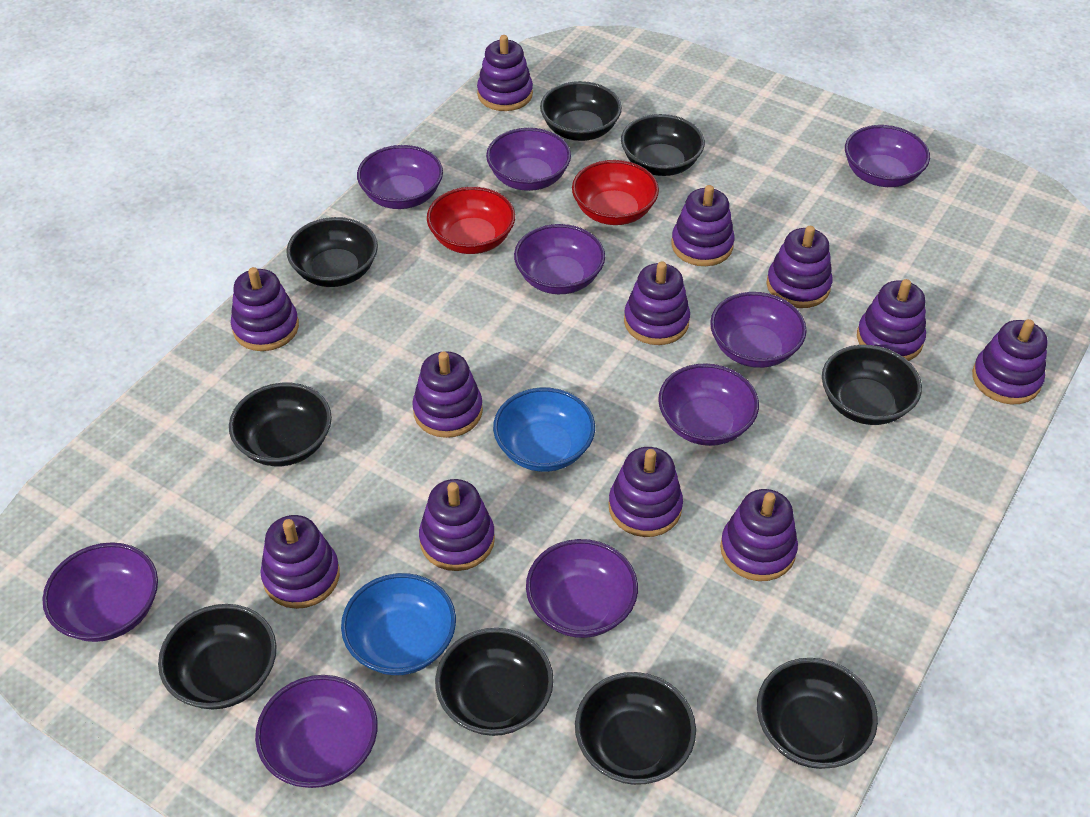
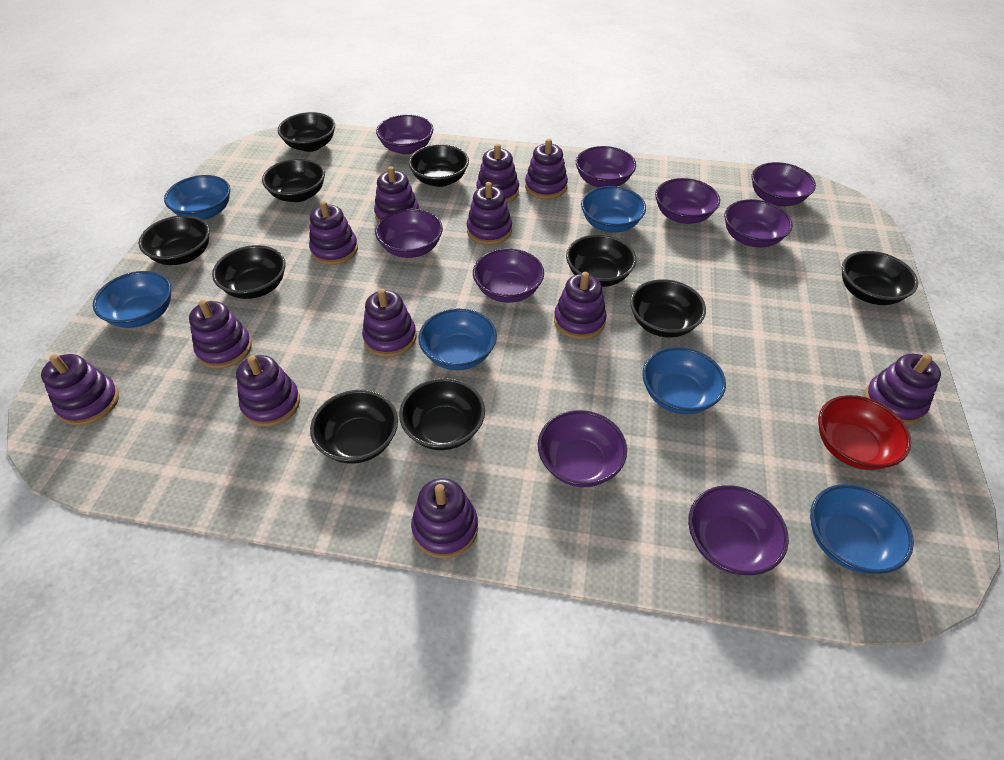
black bowl: 9 -> 10
blue bowl: 2 -> 6
red bowl: 2 -> 1

